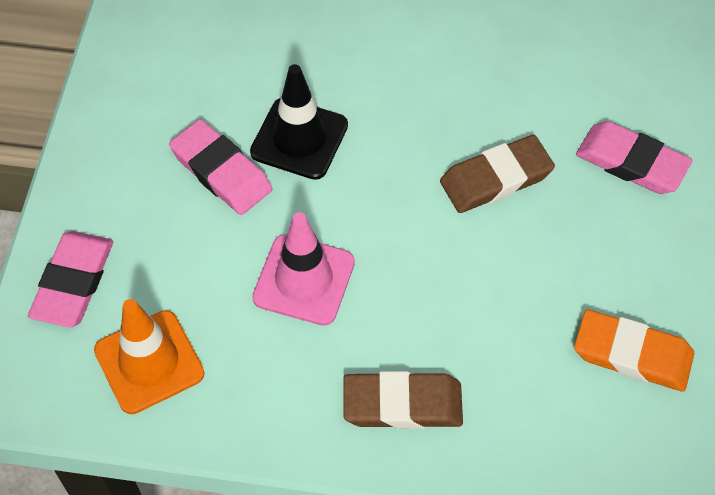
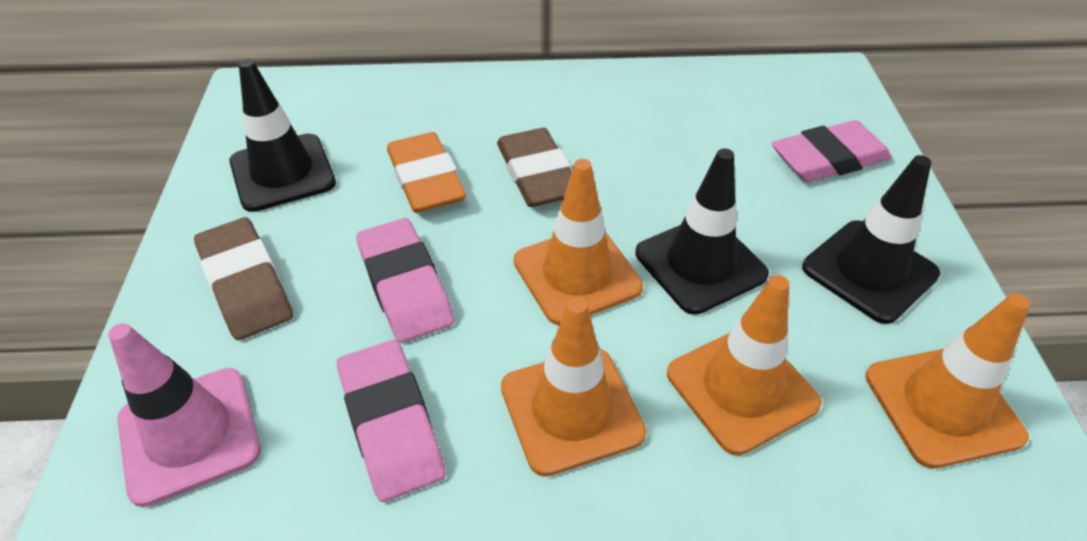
black traffic cone: 1 -> 3
orange traffic cone: 1 -> 4

